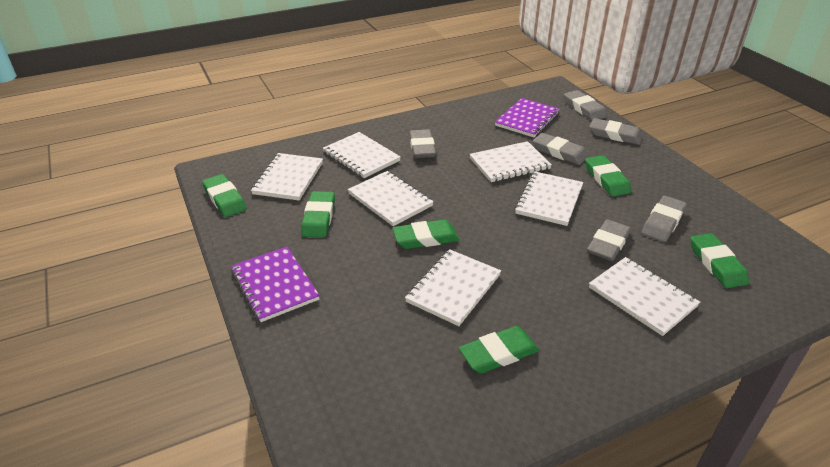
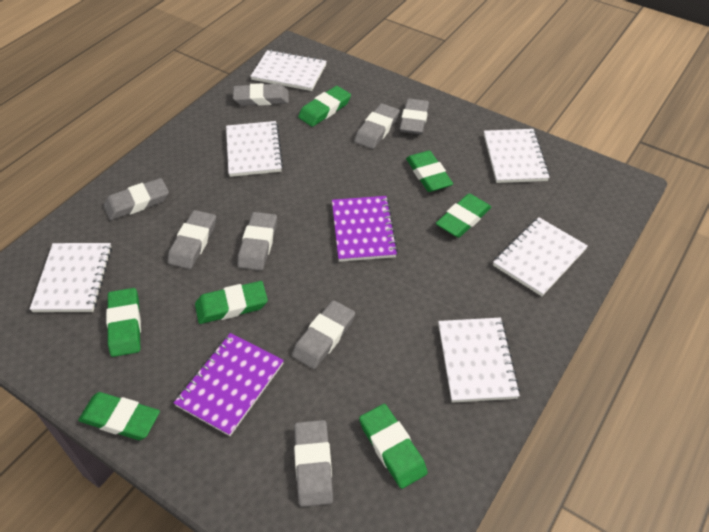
green eraser: 6 -> 7
grey eraser: 6 -> 8
white notebook: 7 -> 6

